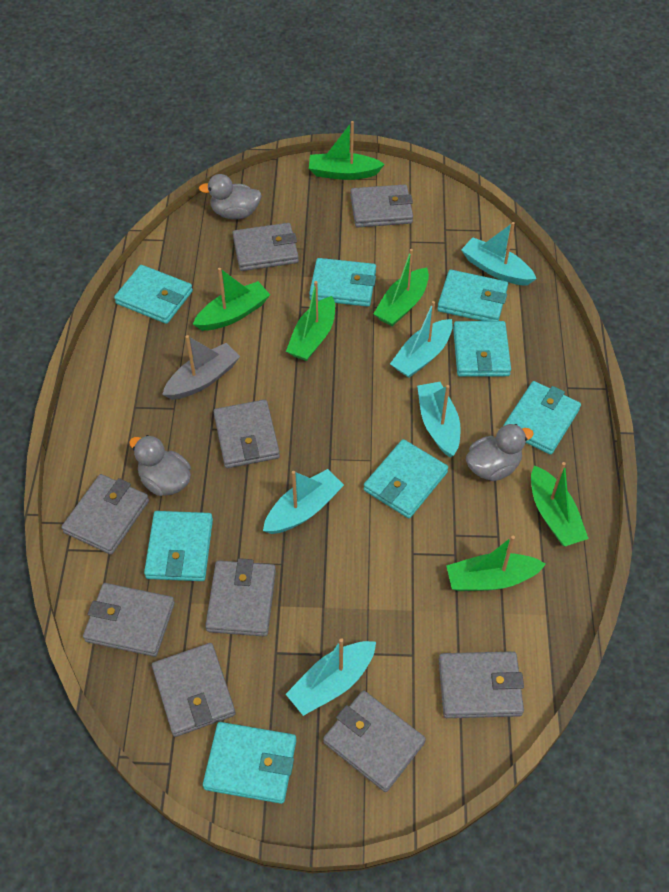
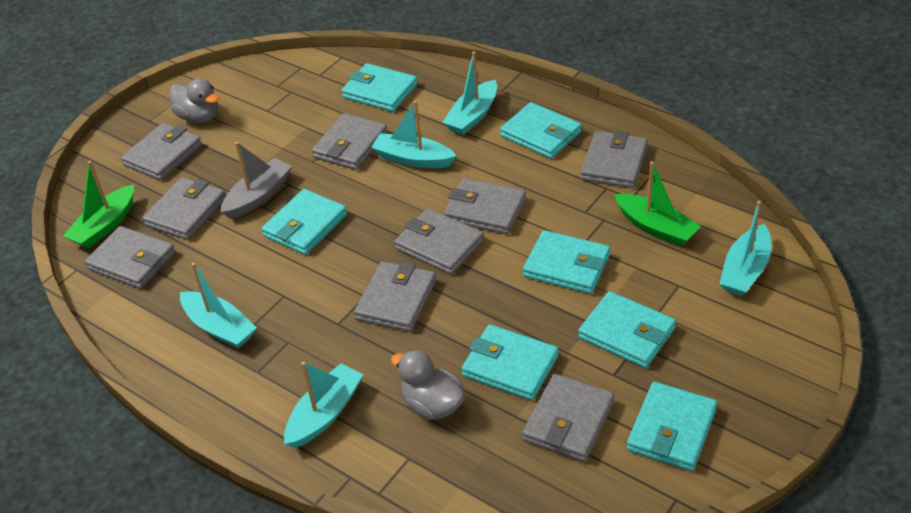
green boat: 6 -> 2
grey duck: 3 -> 2
turquoise wallet: 8 -> 7

